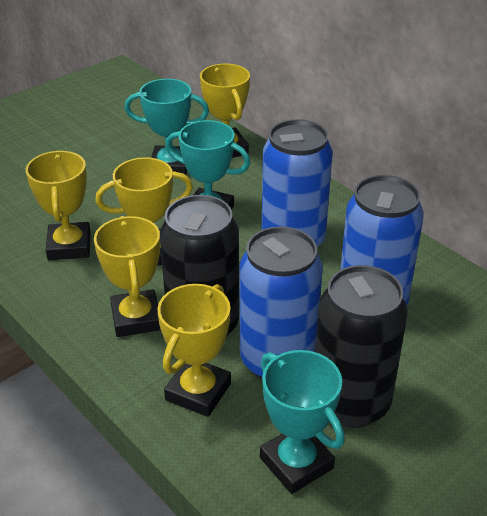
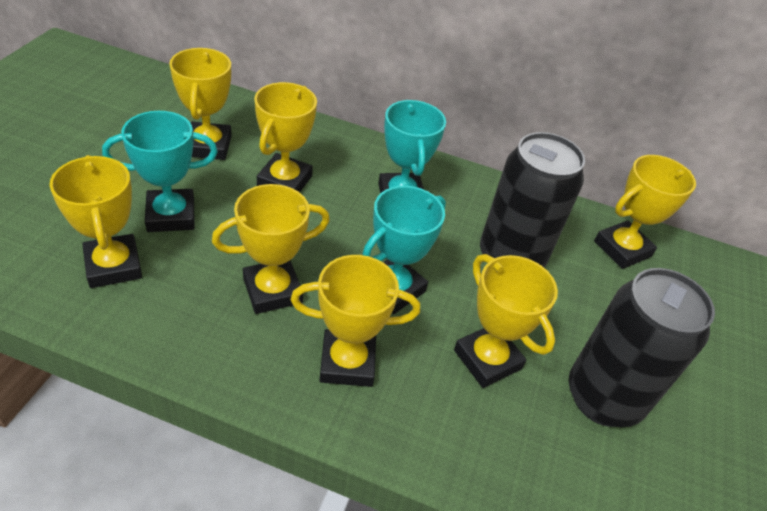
blue can: 3 -> 0
yellow trophy: 5 -> 7

